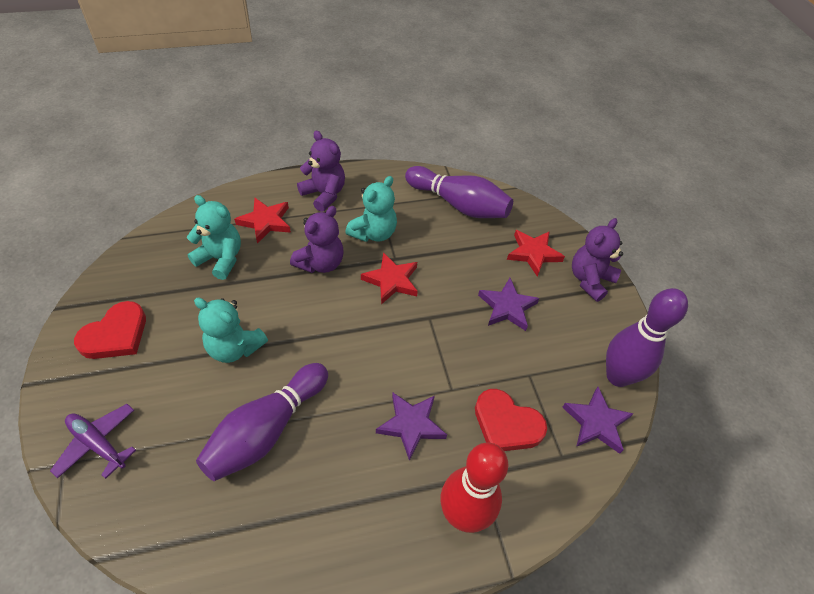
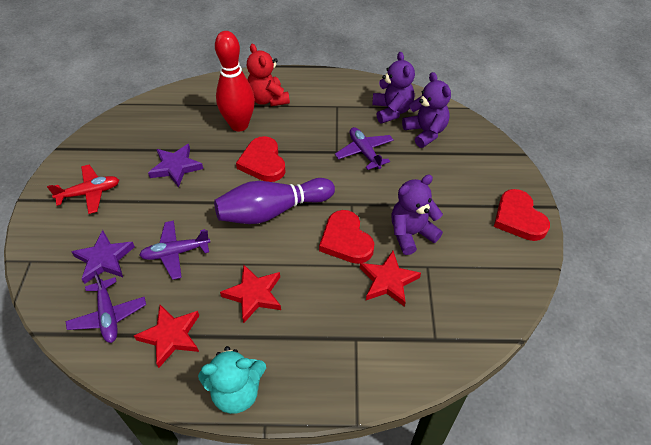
purple bowling pin: 3 -> 1
purple plane: 1 -> 3
purple star: 3 -> 2
red heart: 2 -> 3
red plane: 0 -> 1
red teddy bear: 0 -> 1
turquoise teddy bear: 3 -> 1

